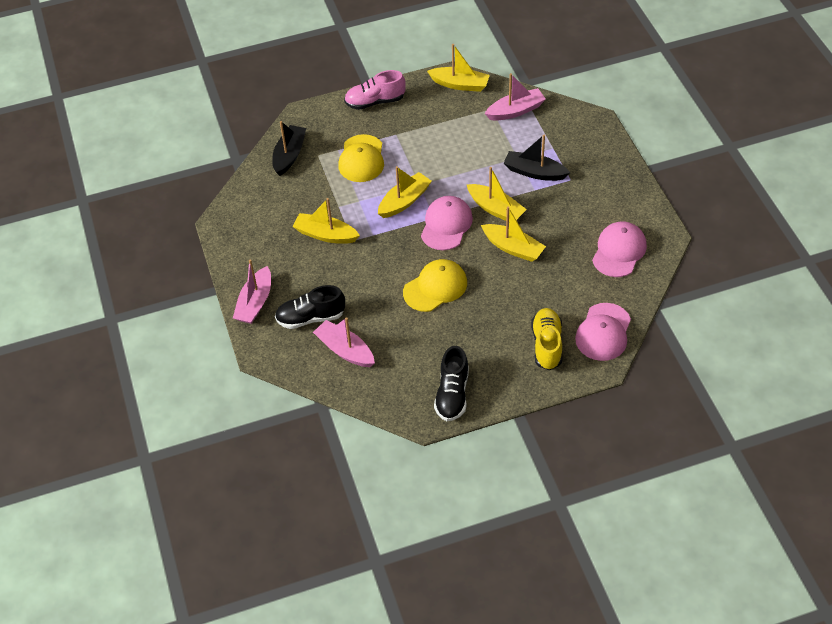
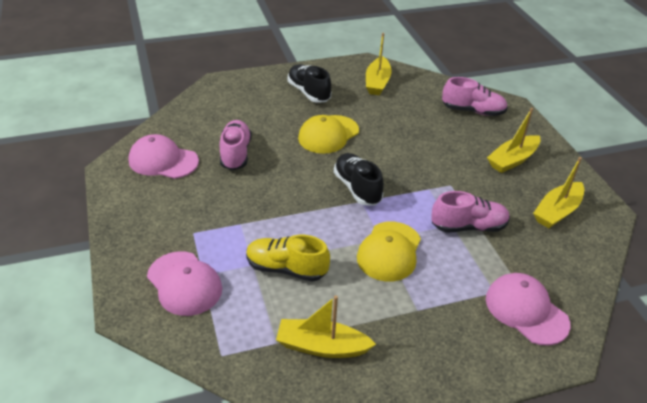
black boat: 2 -> 0
pink boat: 3 -> 0
pink shoe: 1 -> 3
yellow boat: 5 -> 4

